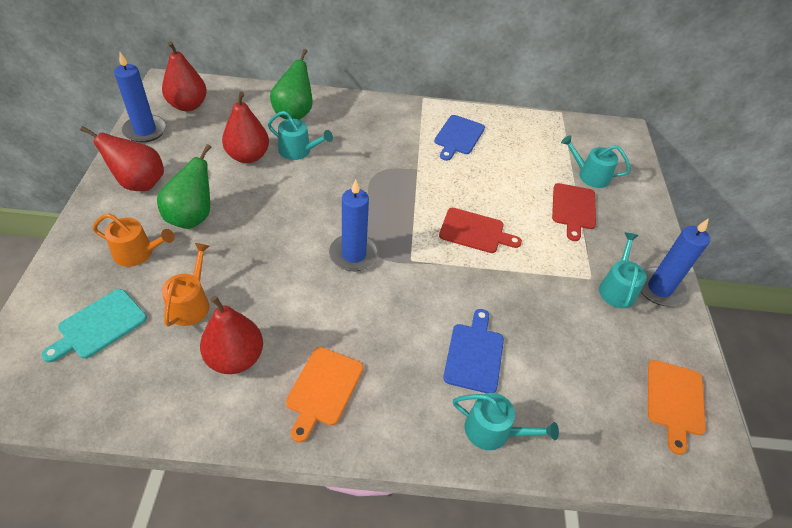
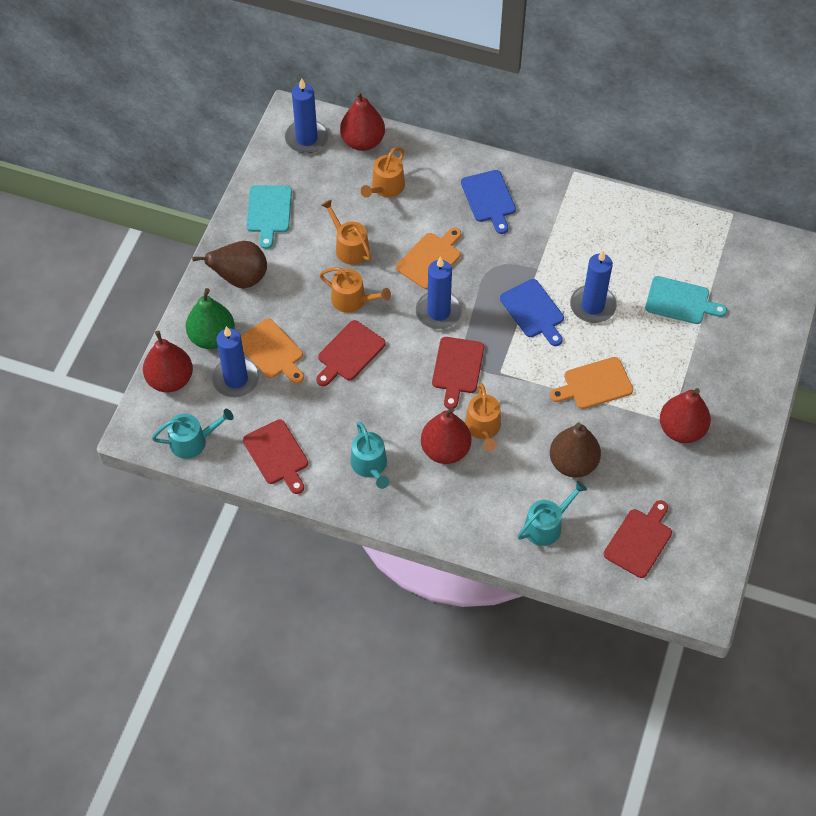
blue candle: 3 -> 4
brown pear: 0 -> 2
green pear: 2 -> 1
orange cutting board: 2 -> 3
orange watering can: 2 -> 4
red cutting board: 2 -> 4
turquoise cutting board: 1 -> 2
turquoise watering can: 4 -> 3

